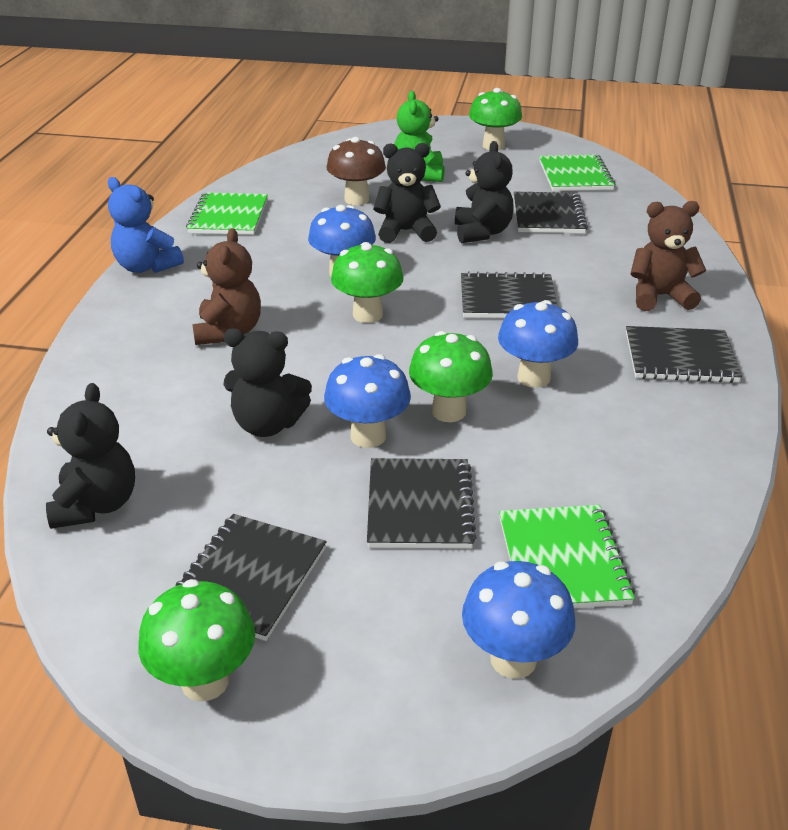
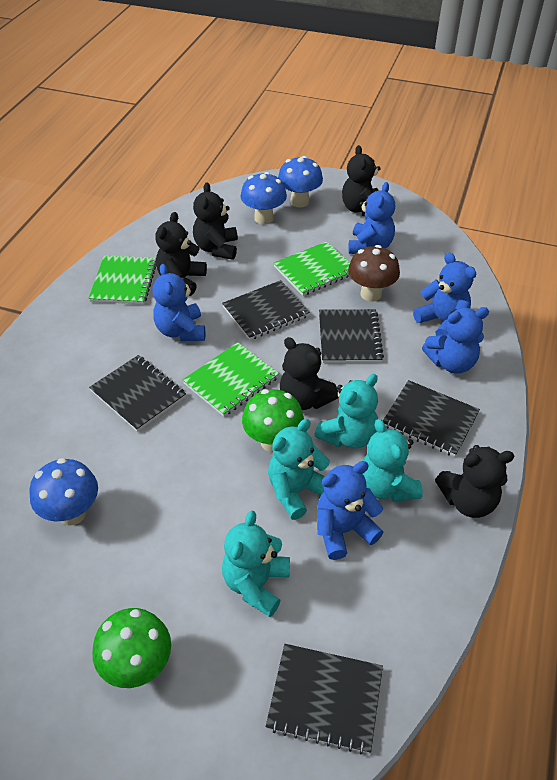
black teddy bear: 4 -> 5
blue mushroom: 4 -> 3
blue teddy bear: 1 -> 5
brown teddy bear: 2 -> 0
green mushroom: 4 -> 2
green teddy bear: 1 -> 0
turquoise teddy bear: 0 -> 4

